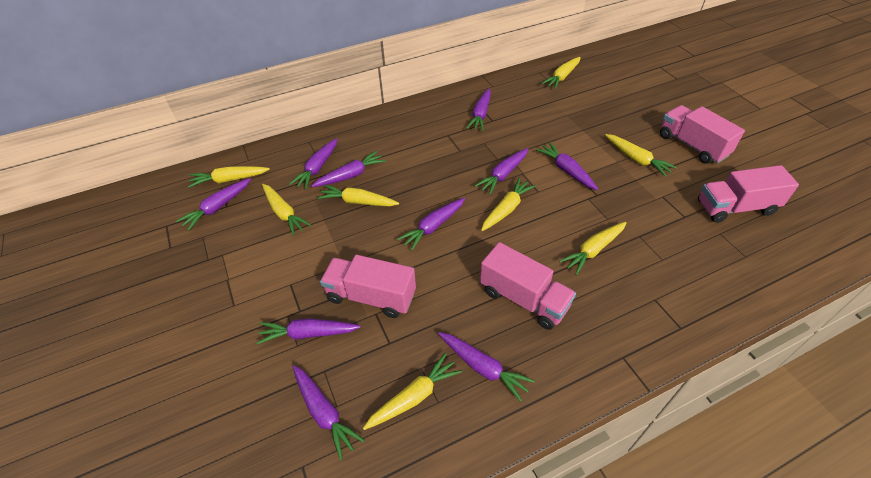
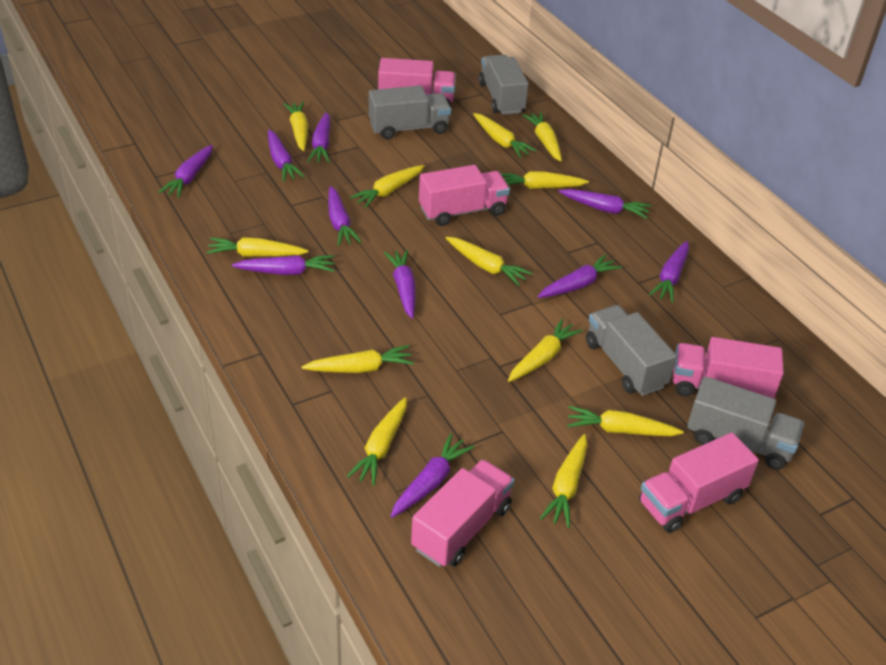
grey truck: 0 -> 4
pink truck: 4 -> 5
yellow carrot: 8 -> 12

